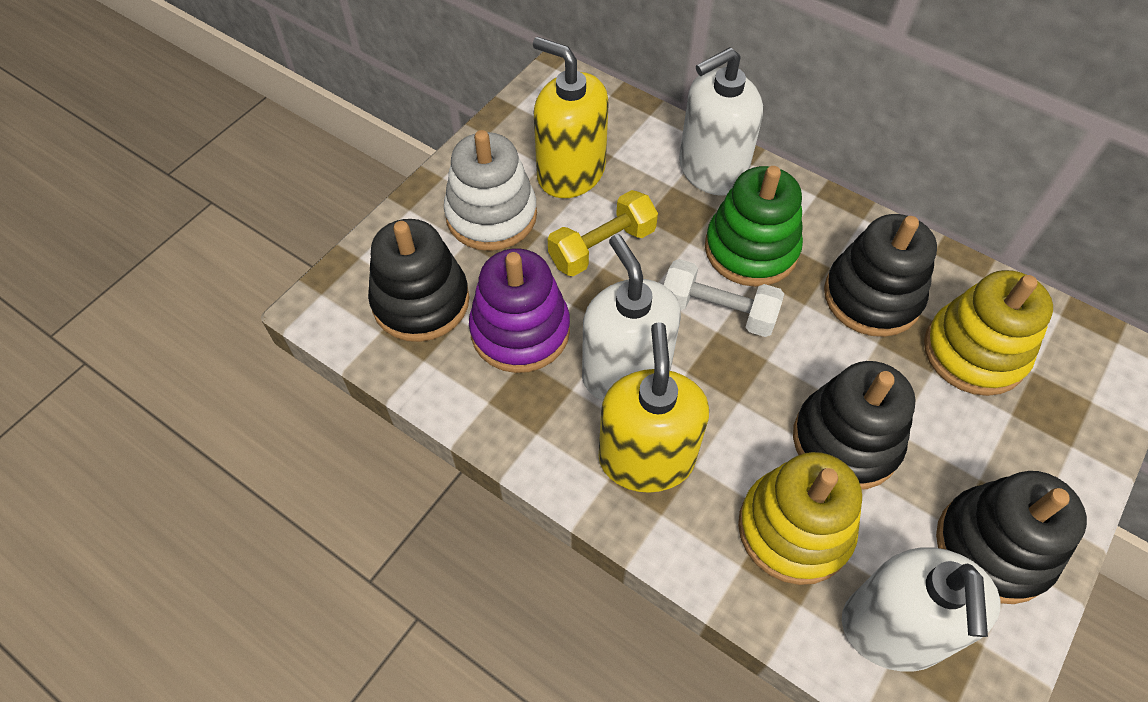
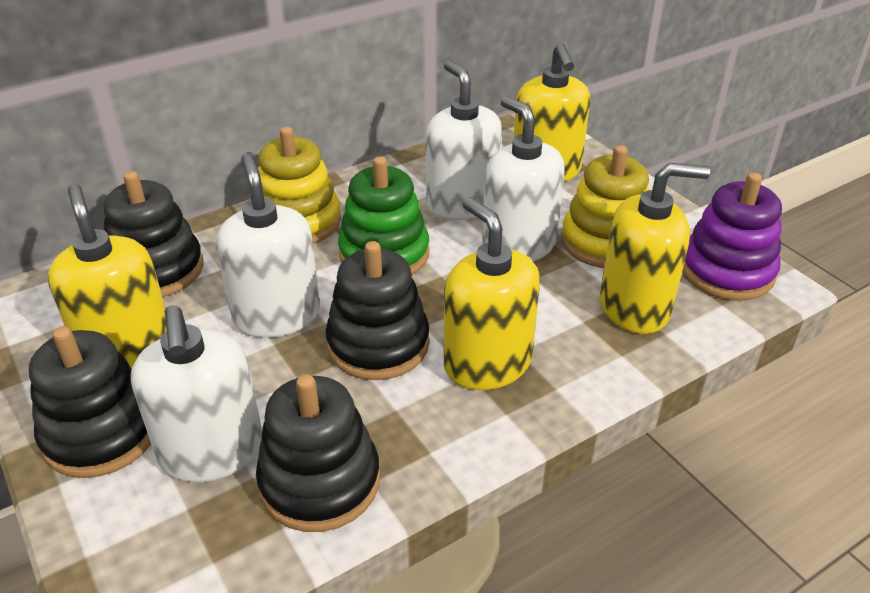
white dumbbell: 1 -> 0
white soap dispenser: 3 -> 4
white stacking toy: 1 -> 0
yellow dumbbell: 1 -> 0
yellow soap dispenser: 2 -> 4

